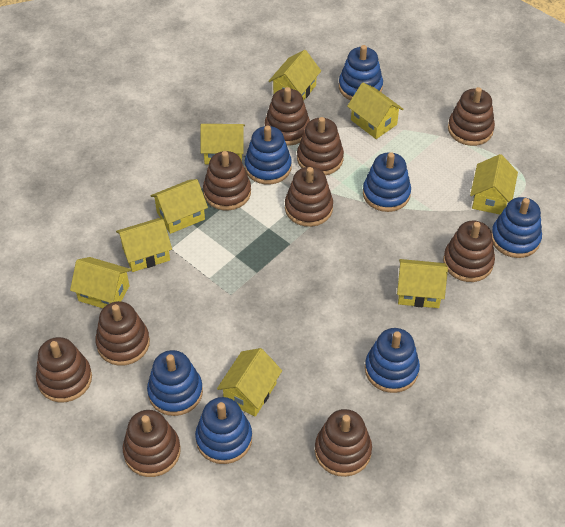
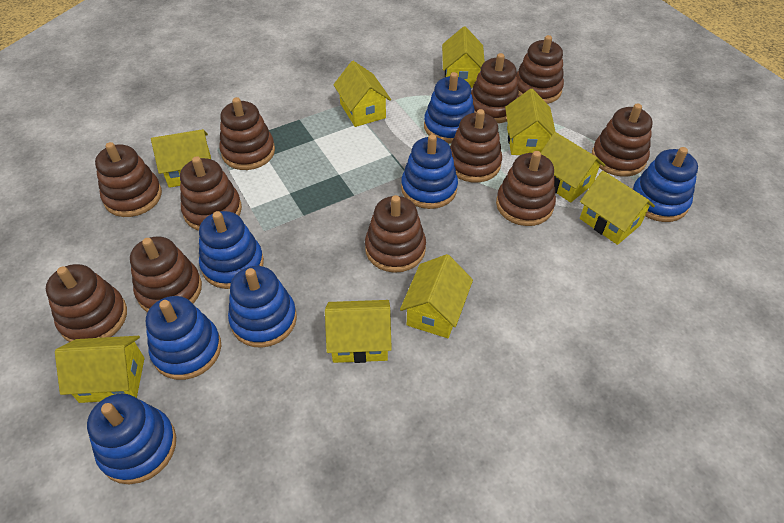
brown stacking toy: 10 -> 11

